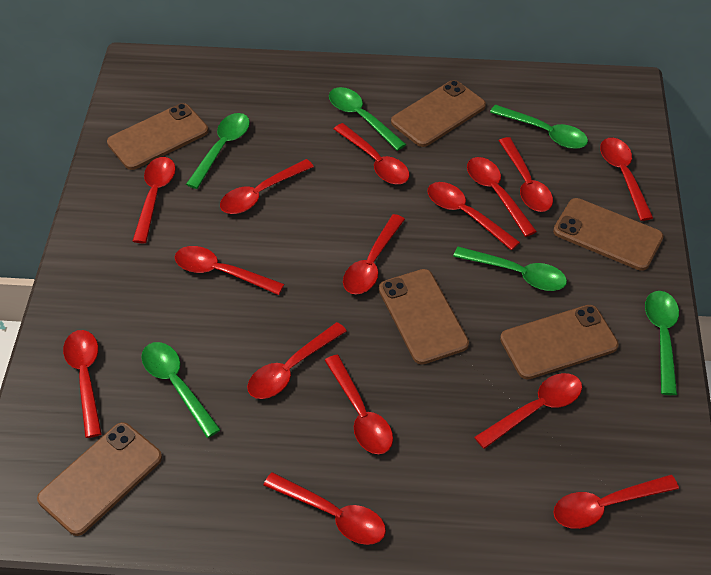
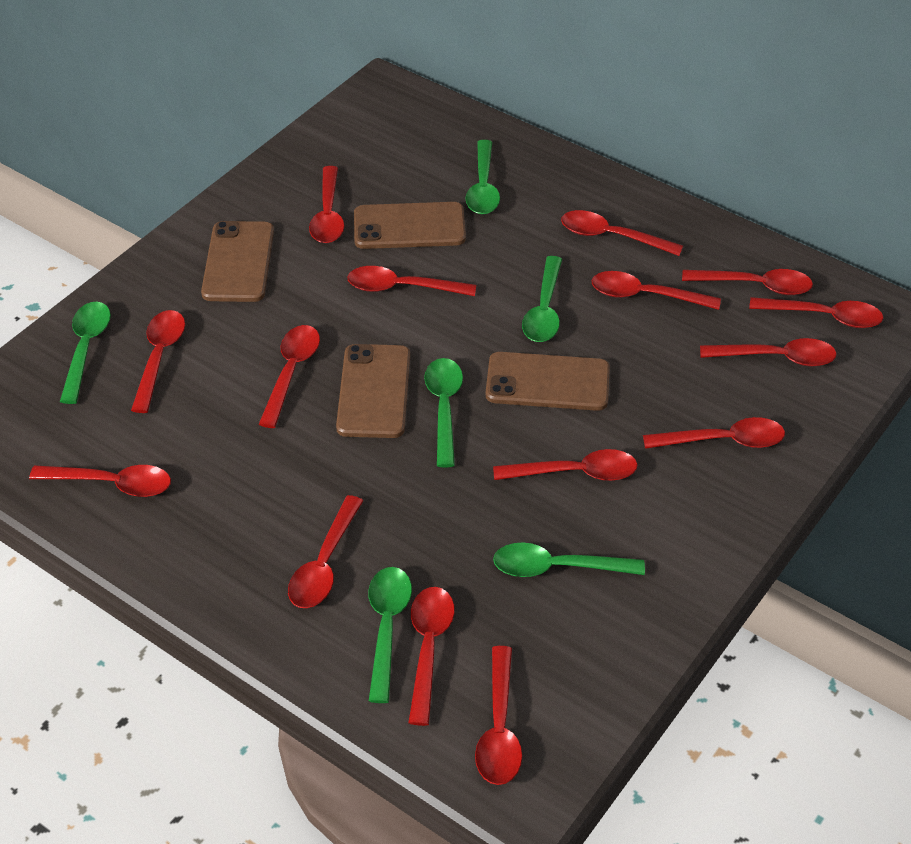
brown phone: 6 -> 4

